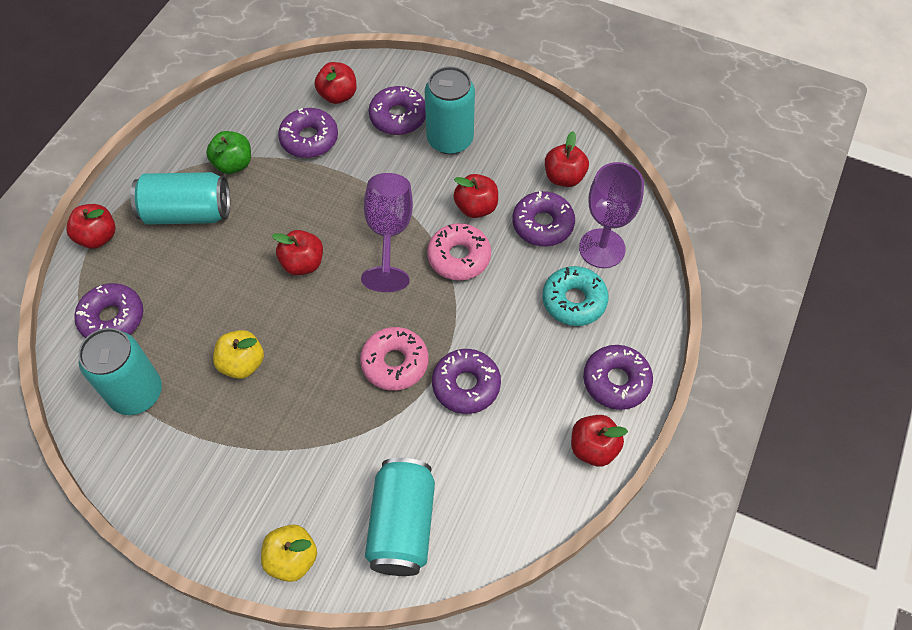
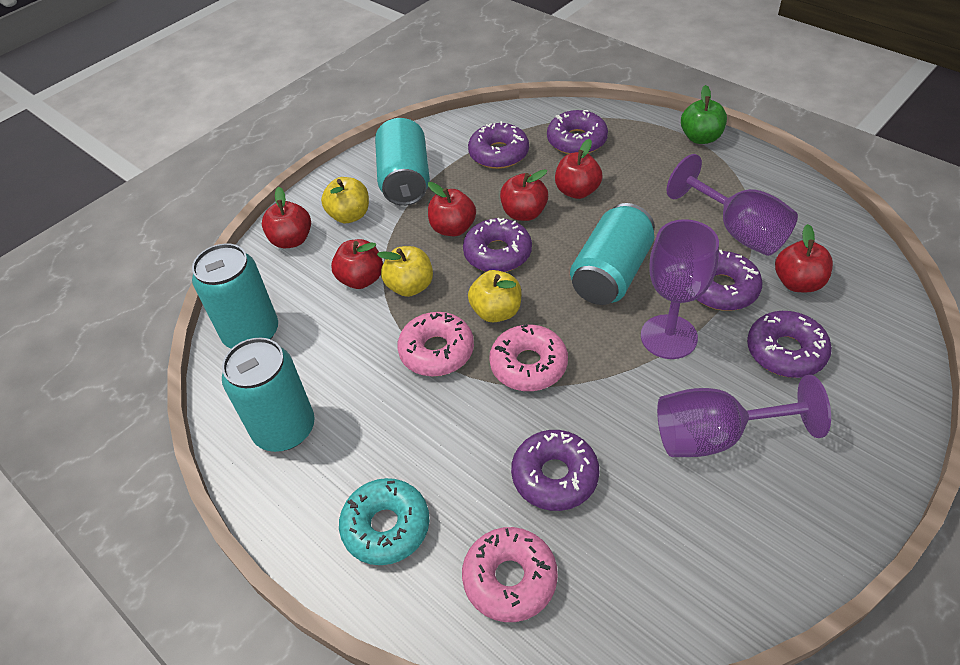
pink donut: 2 -> 3
purple goblet: 2 -> 3
yellow apple: 2 -> 3

